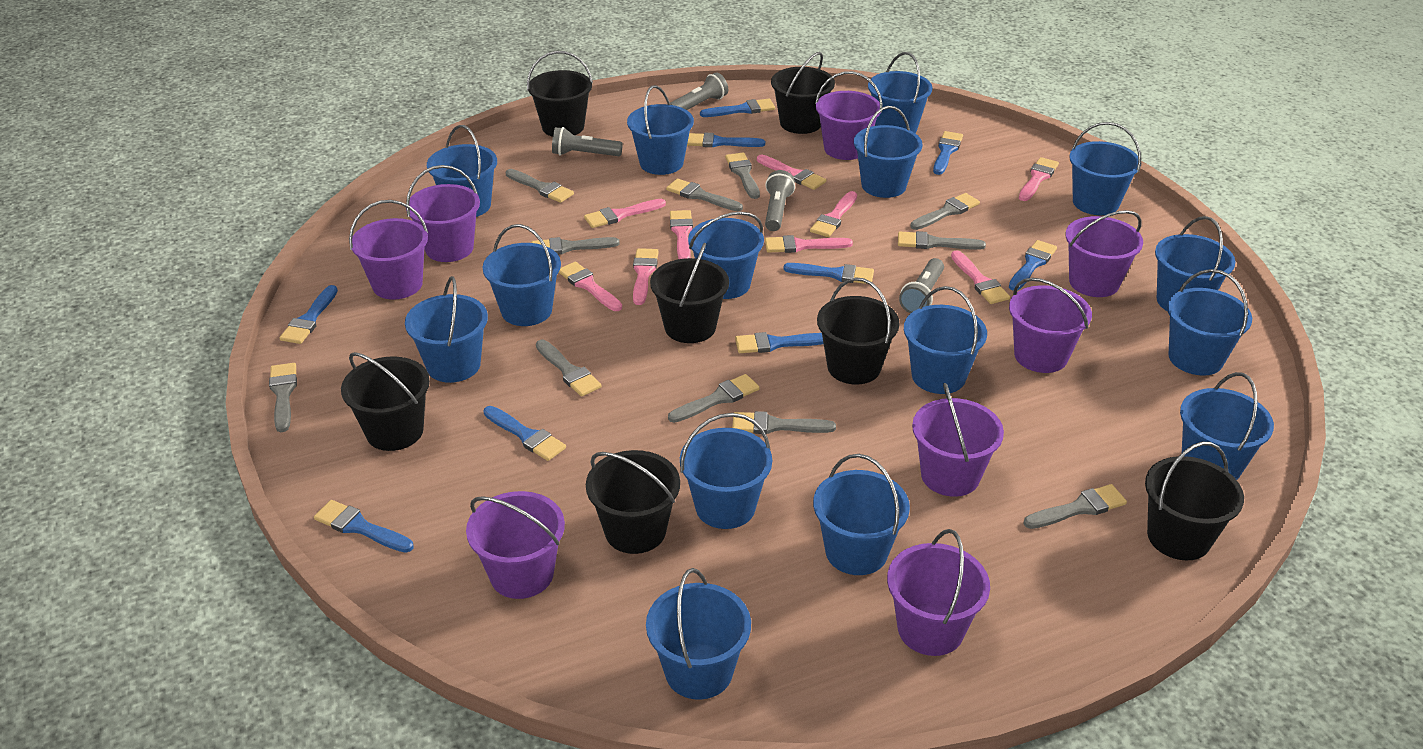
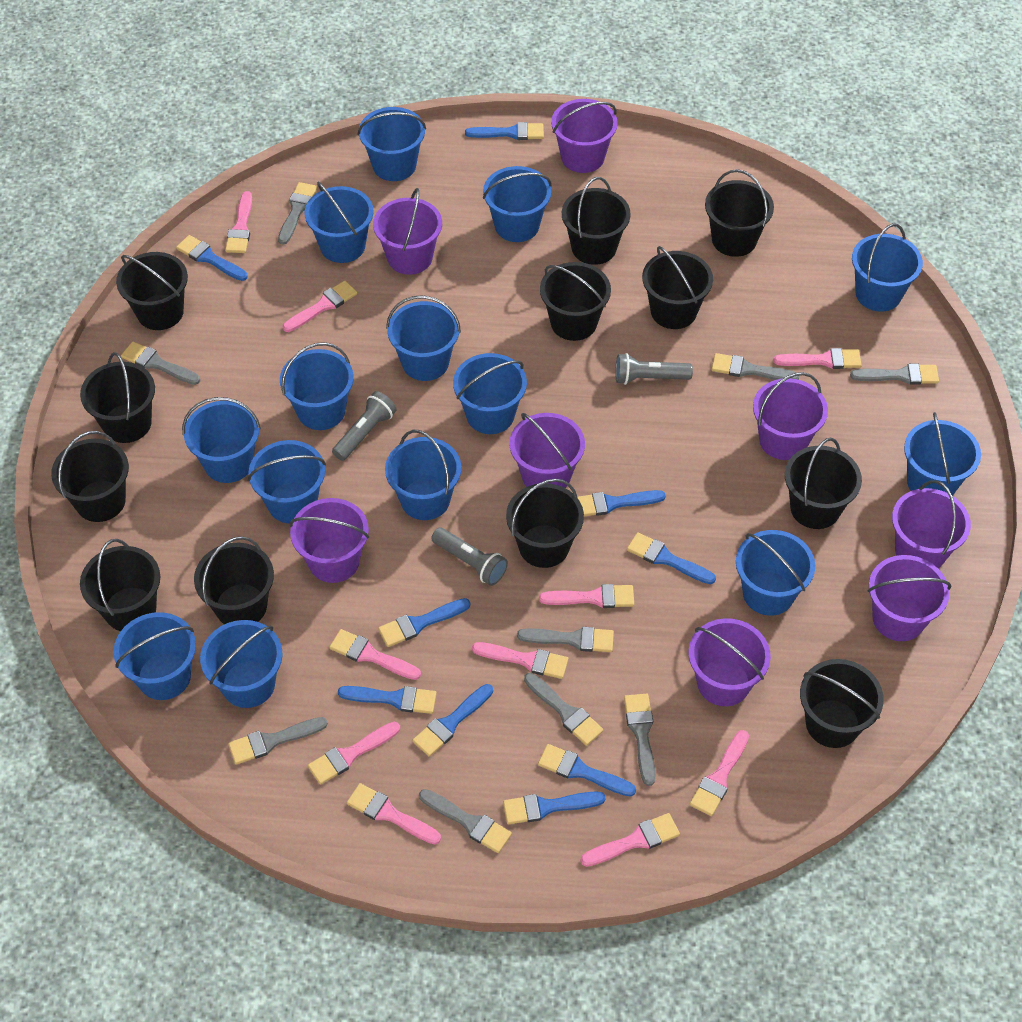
black bucket: 7 -> 12
blue bucket: 15 -> 14
grey brush: 11 -> 9
grey flashlight: 4 -> 3
pink brush: 9 -> 10

